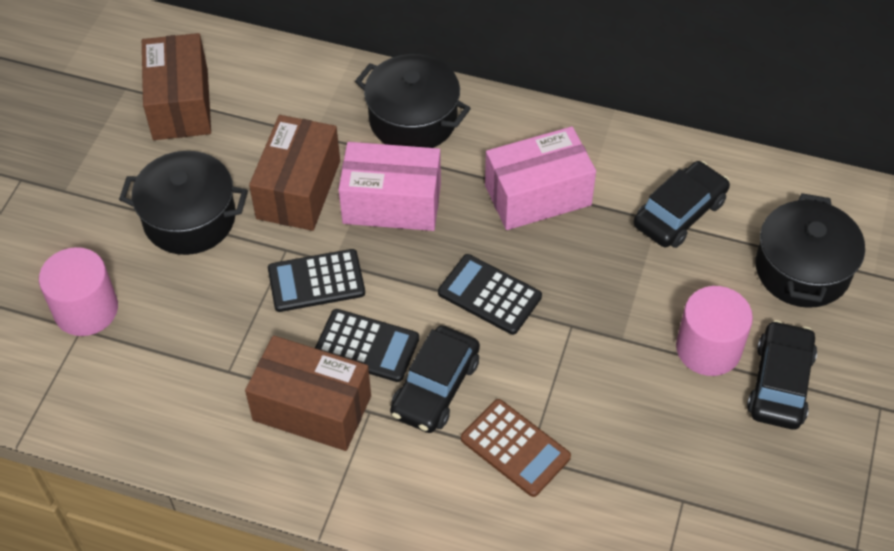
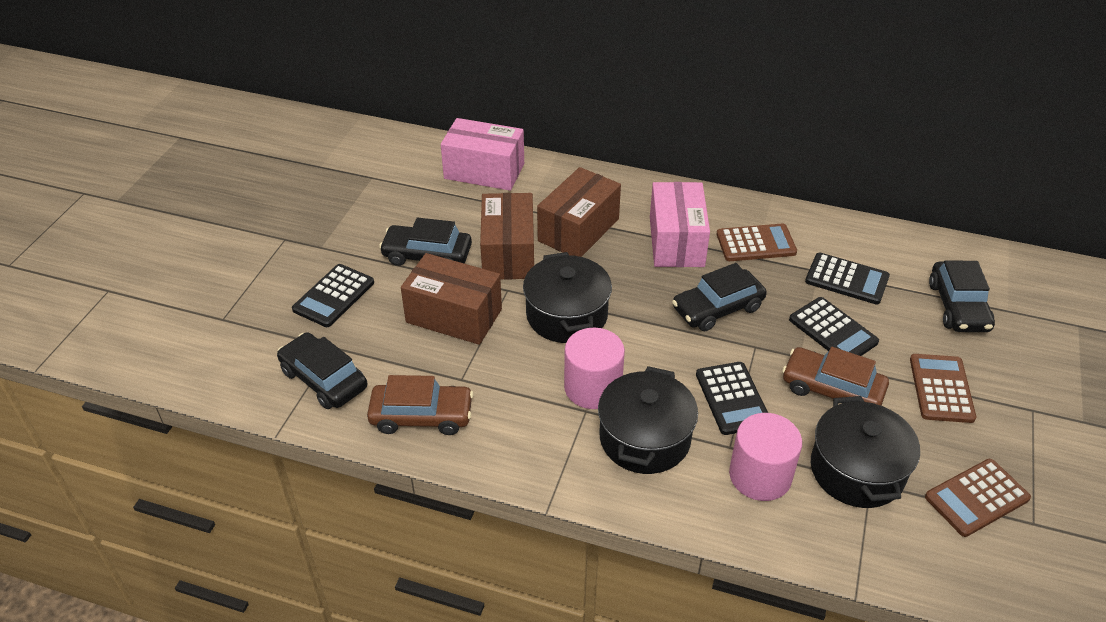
black calculator: 3 -> 4
black car: 3 -> 4
brown calculator: 1 -> 3
brown car: 0 -> 2

